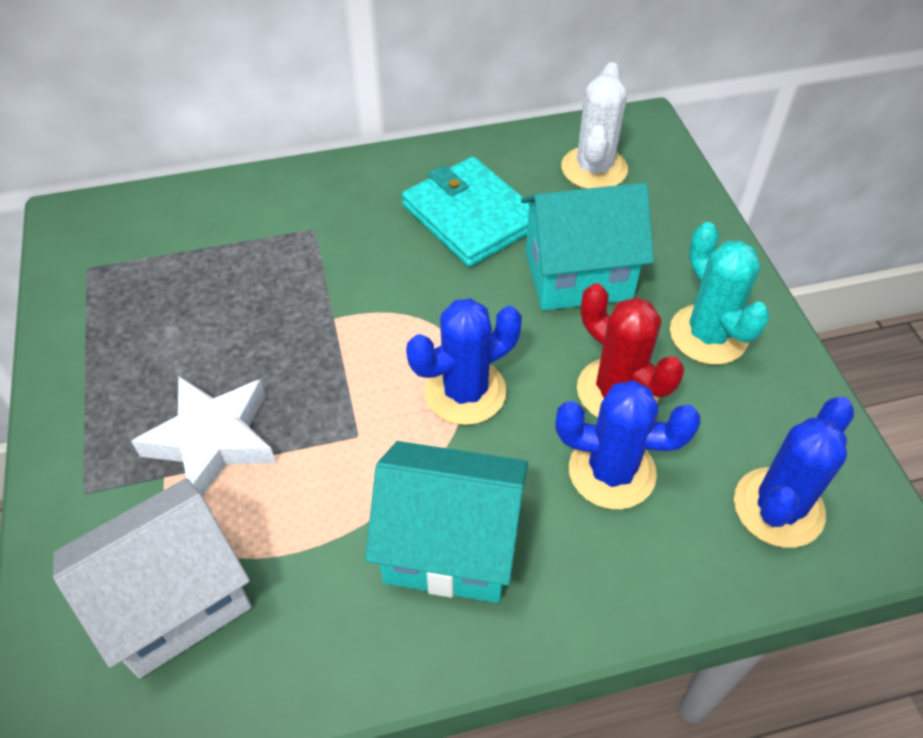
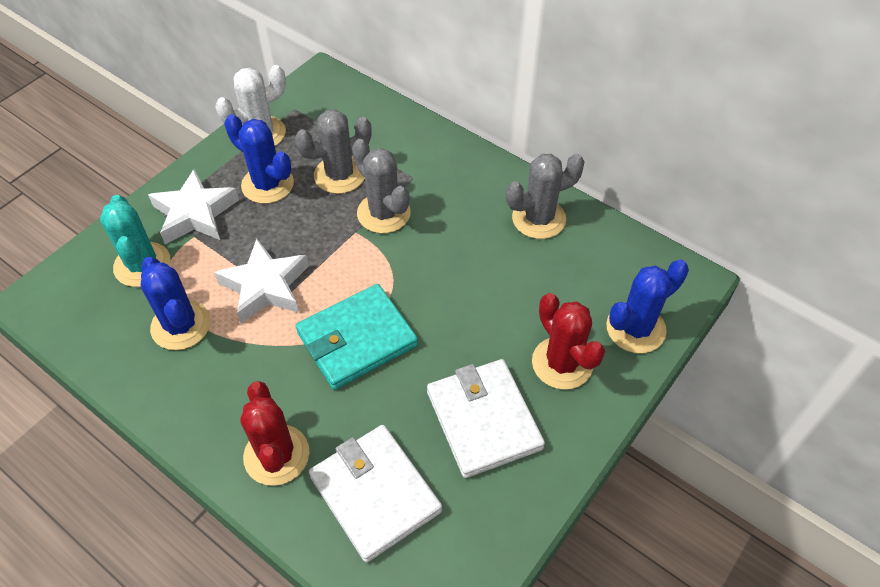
grey cactus: 0 -> 3
red cactus: 1 -> 2
turquoise house: 2 -> 0
white house: 1 -> 0
white star: 1 -> 2
white wallet: 0 -> 2

